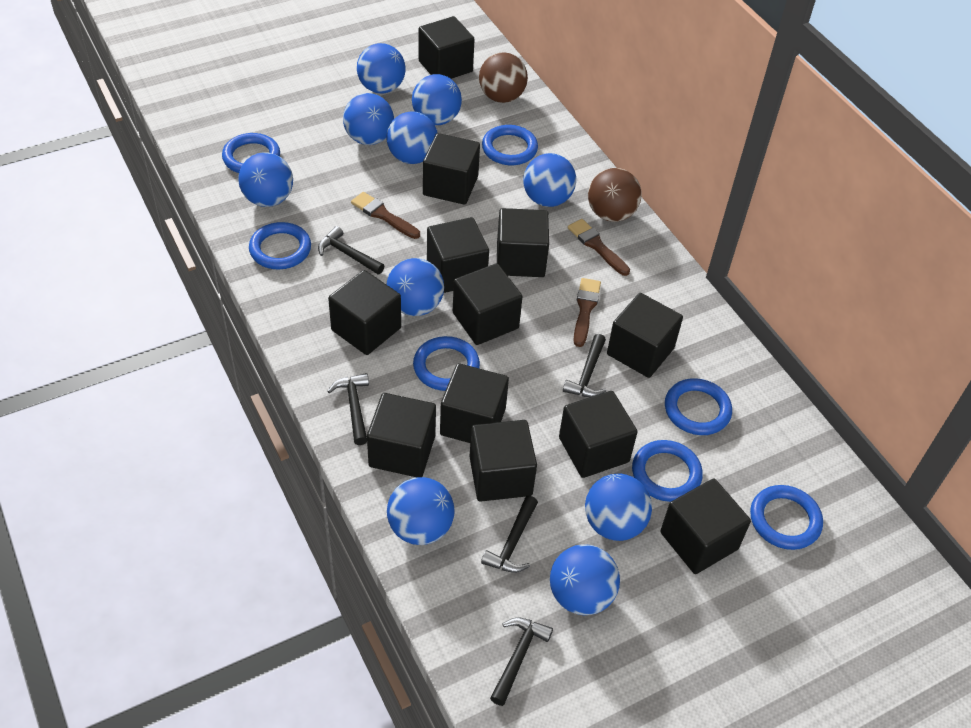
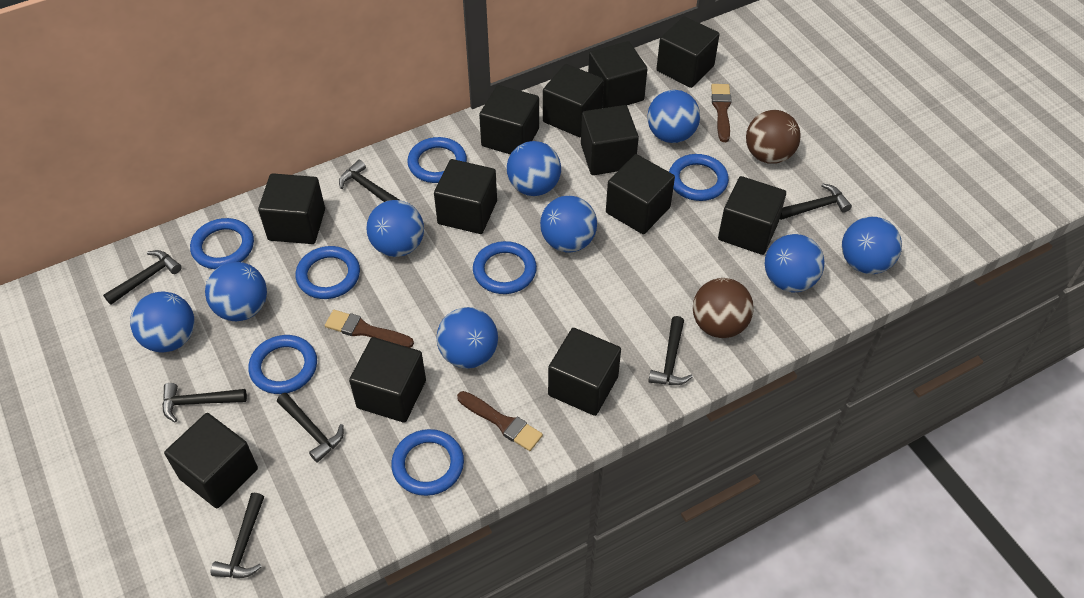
black hammer: 5 -> 7
blue ball: 10 -> 9

